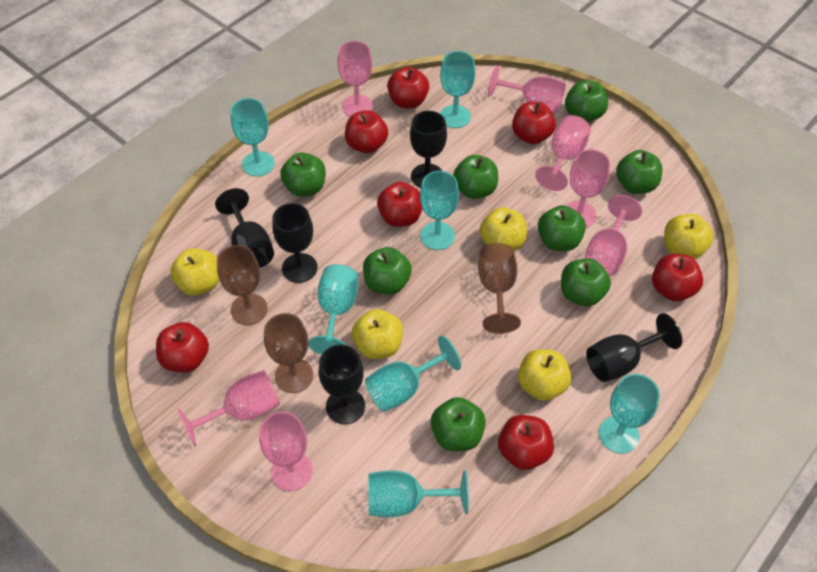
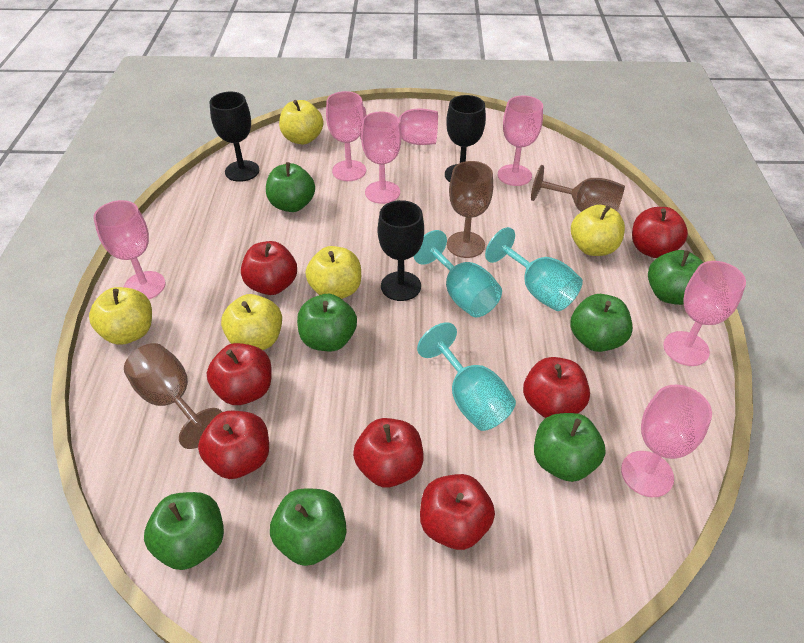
black goblet: 5 -> 3
green apple: 8 -> 7
turquoise goblet: 7 -> 3

